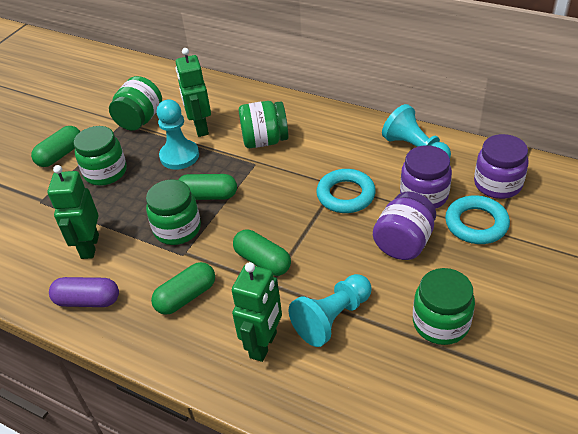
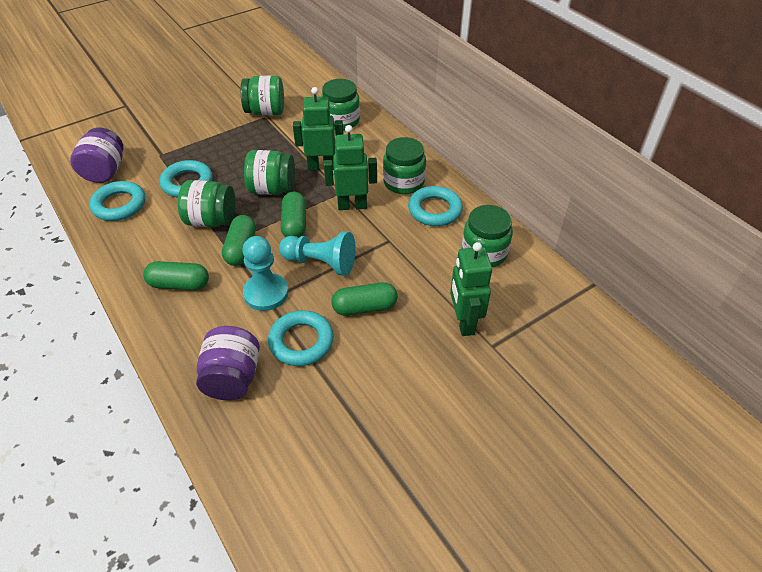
green jar: 5 -> 6
purple capsule: 1 -> 0
purple jar: 3 -> 2
turquoise pawn: 3 -> 2
turquoise ring: 2 -> 4

